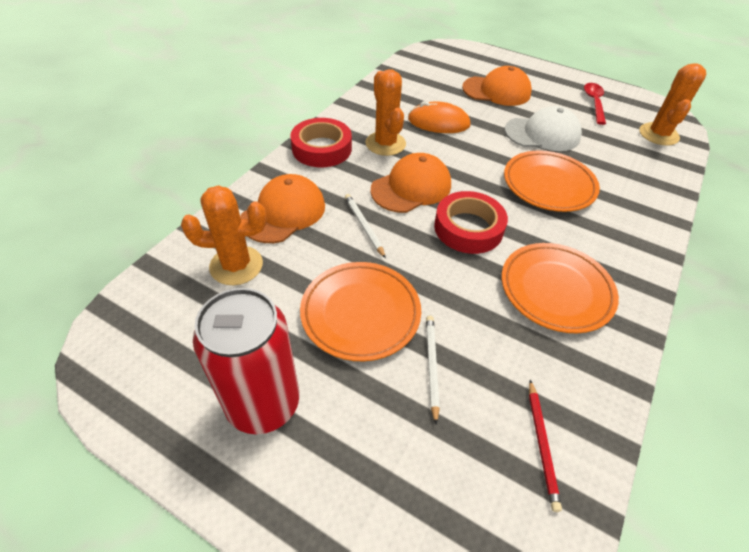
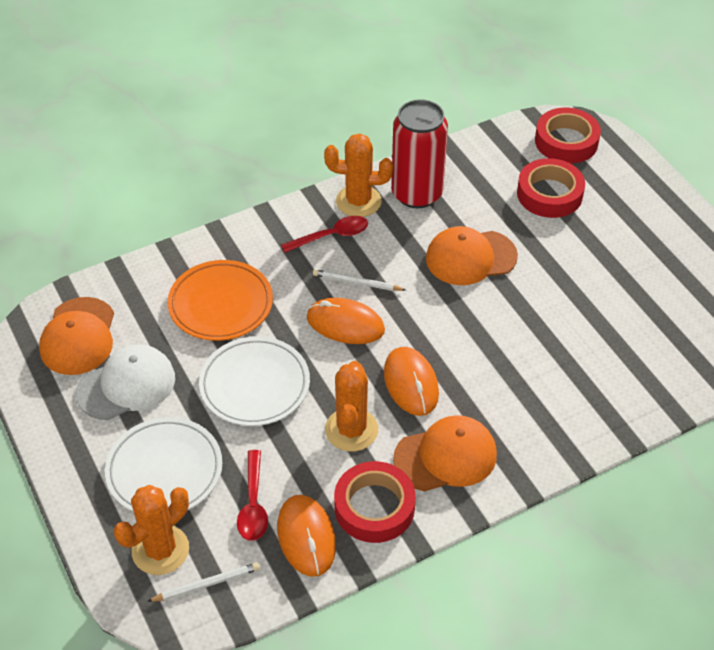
orange mouse: 1 -> 3
orange plate: 3 -> 1
red pencil: 1 -> 0
red spoon: 1 -> 2
red tape: 2 -> 3
white plate: 0 -> 2

